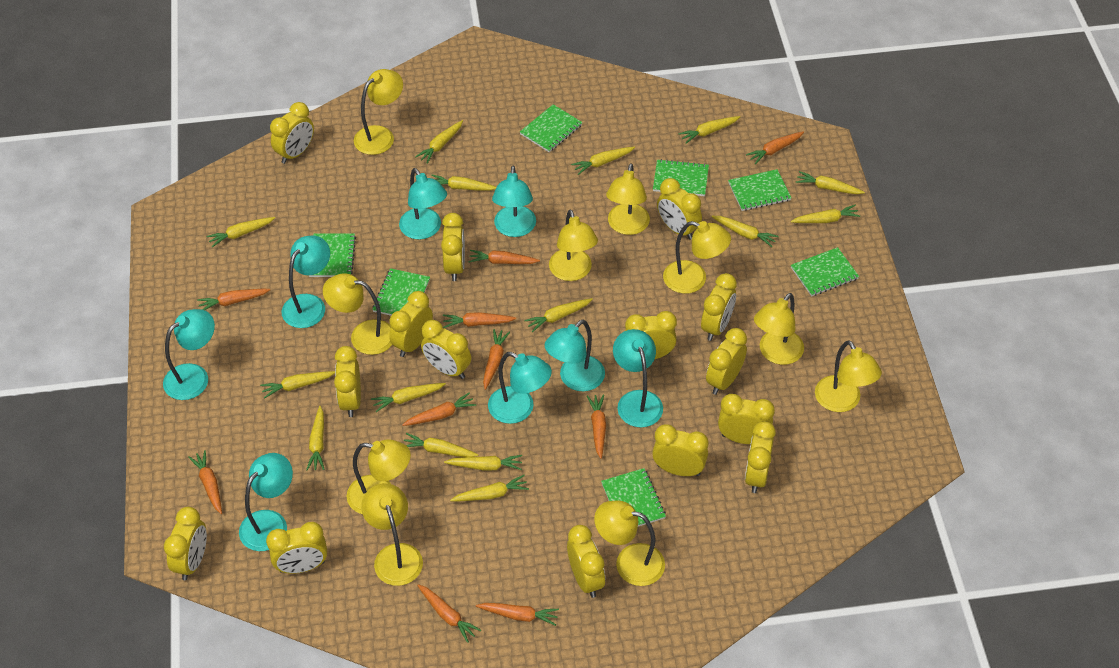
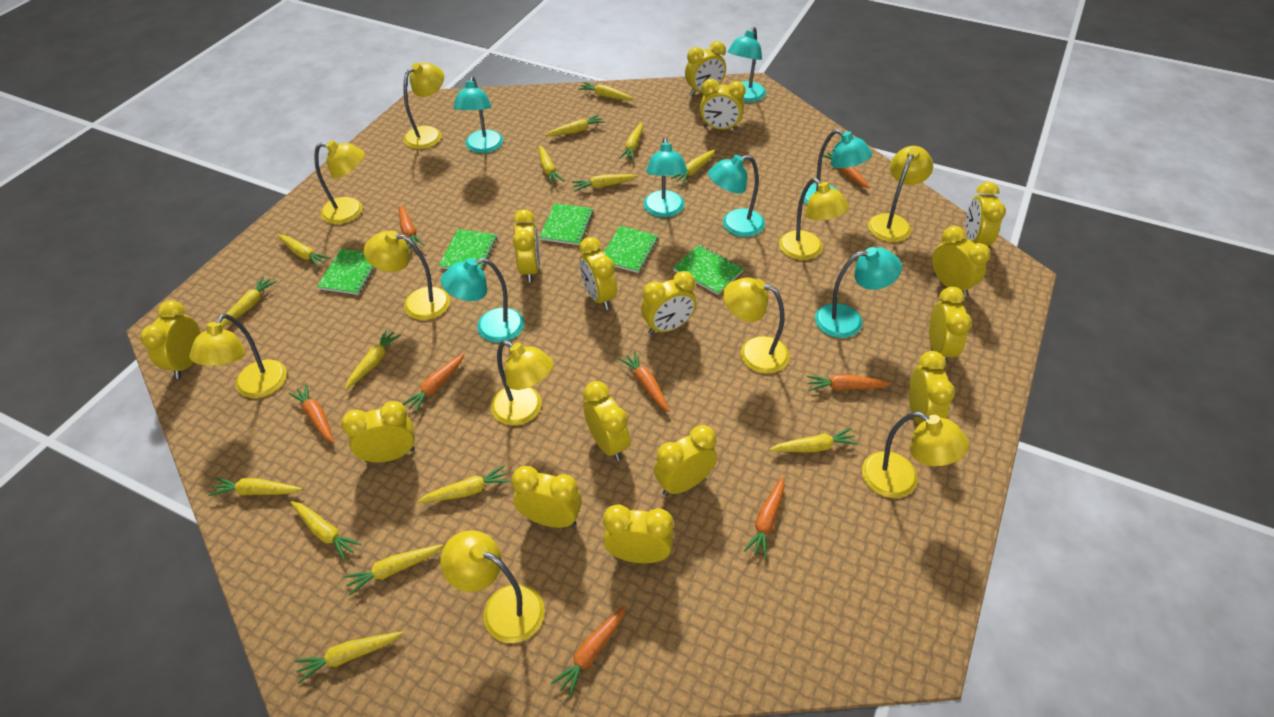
green notebook: 7 -> 5
orange carrot: 10 -> 8
turquoise lamp: 8 -> 7

